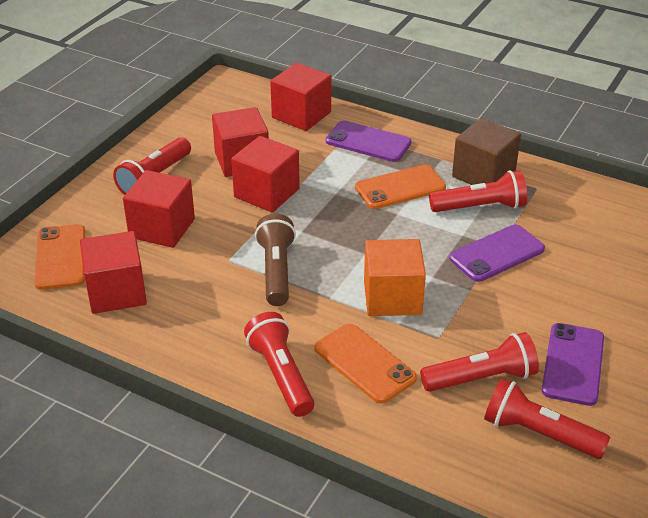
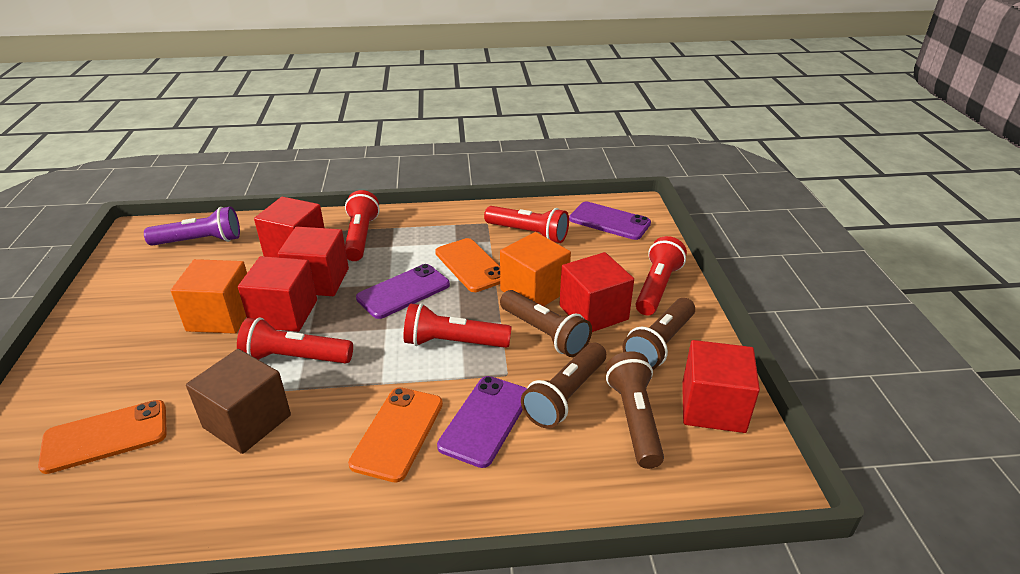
brown flashlight: 1 -> 4
orange cube: 1 -> 2
purple flashlight: 0 -> 1

